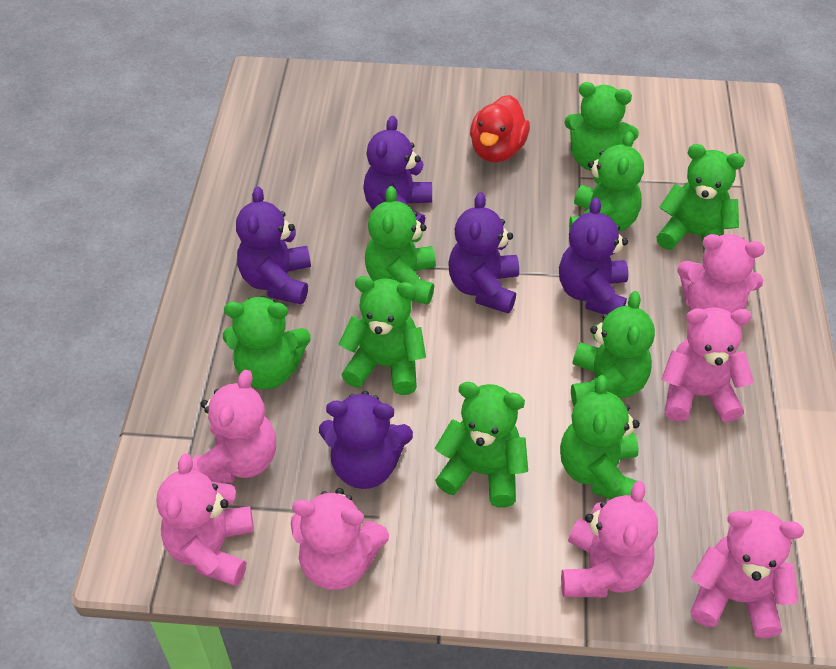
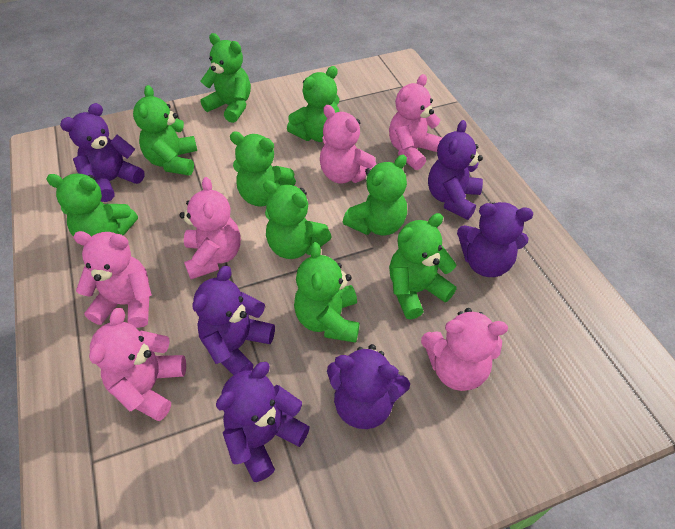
pink teddy bear: 7 -> 6
purple teddy bear: 5 -> 6
red duck: 1 -> 0

